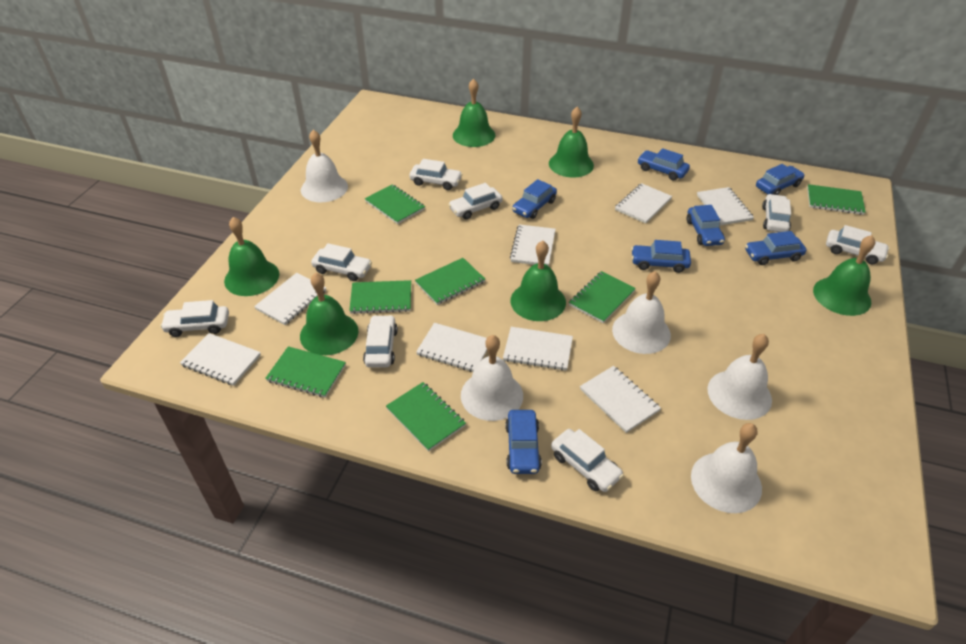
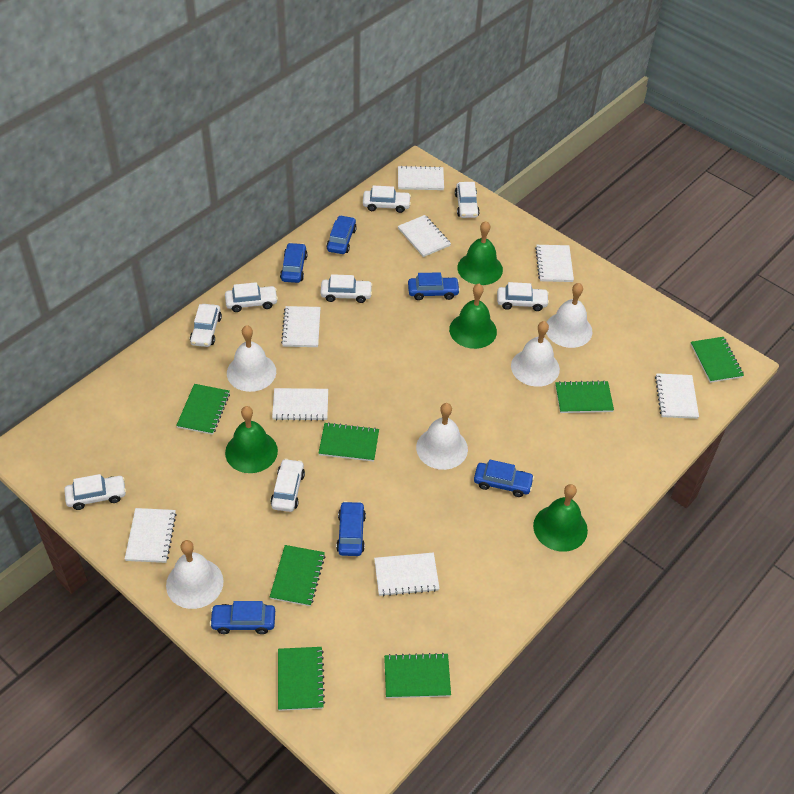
blue car: 7 -> 6
green bell: 6 -> 4

